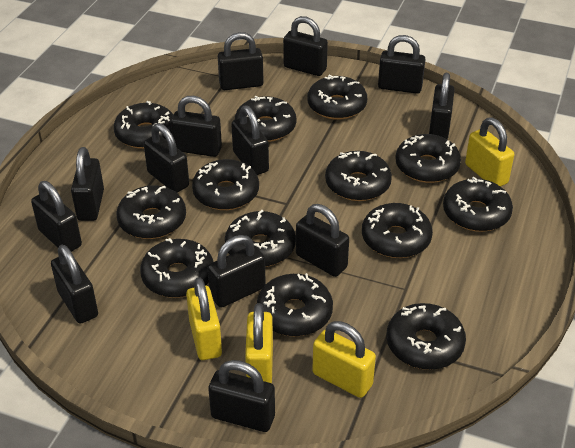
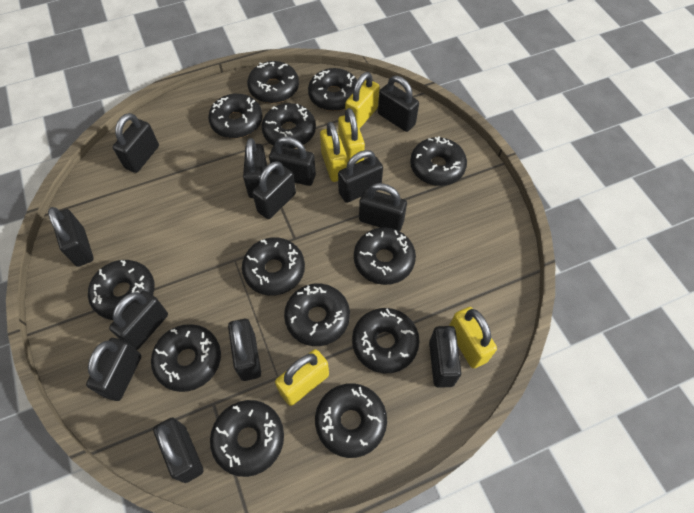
yellow padlock: 4 -> 5

